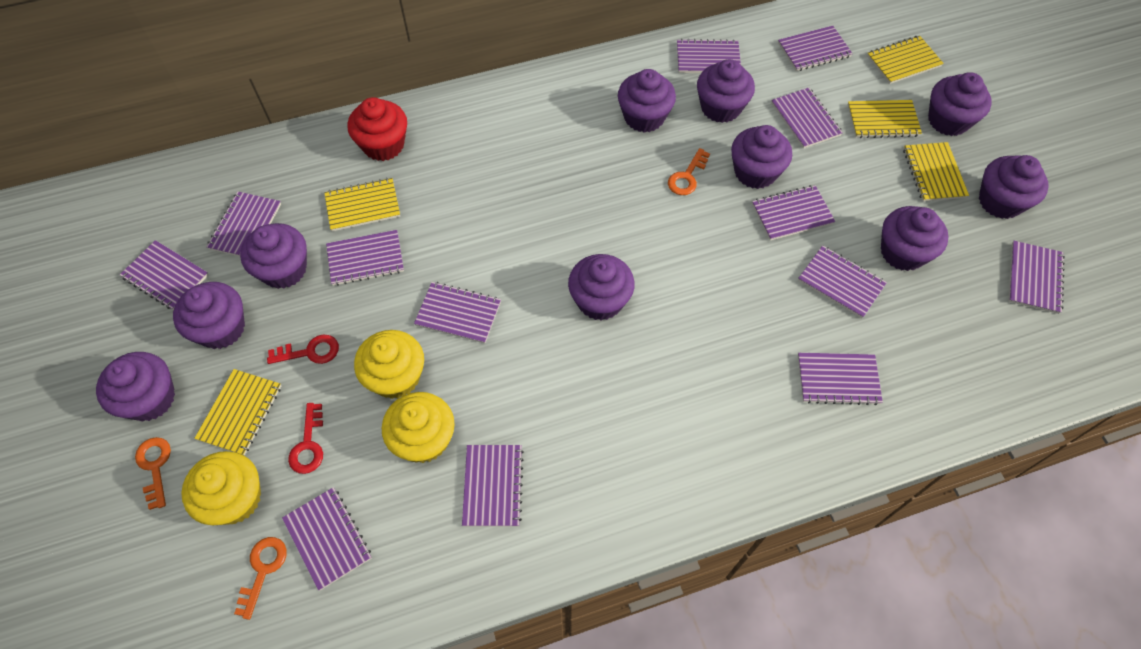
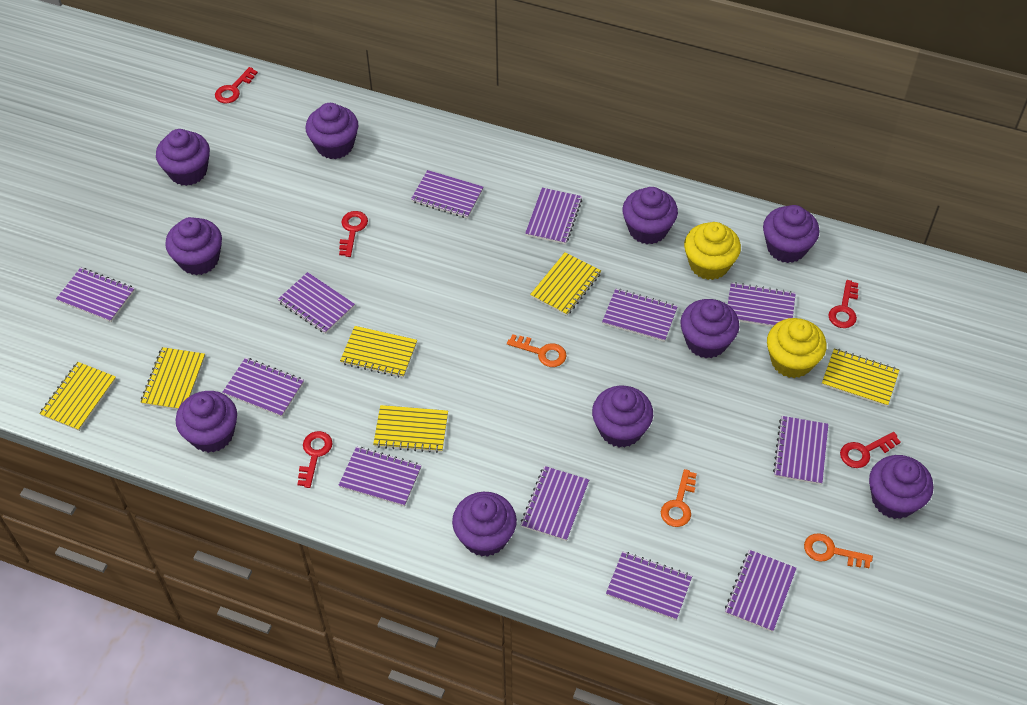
purple notebook: 13 -> 12
red cupcake: 1 -> 0
red key: 2 -> 5
yellow cupcake: 3 -> 2
yellow notebook: 5 -> 6

